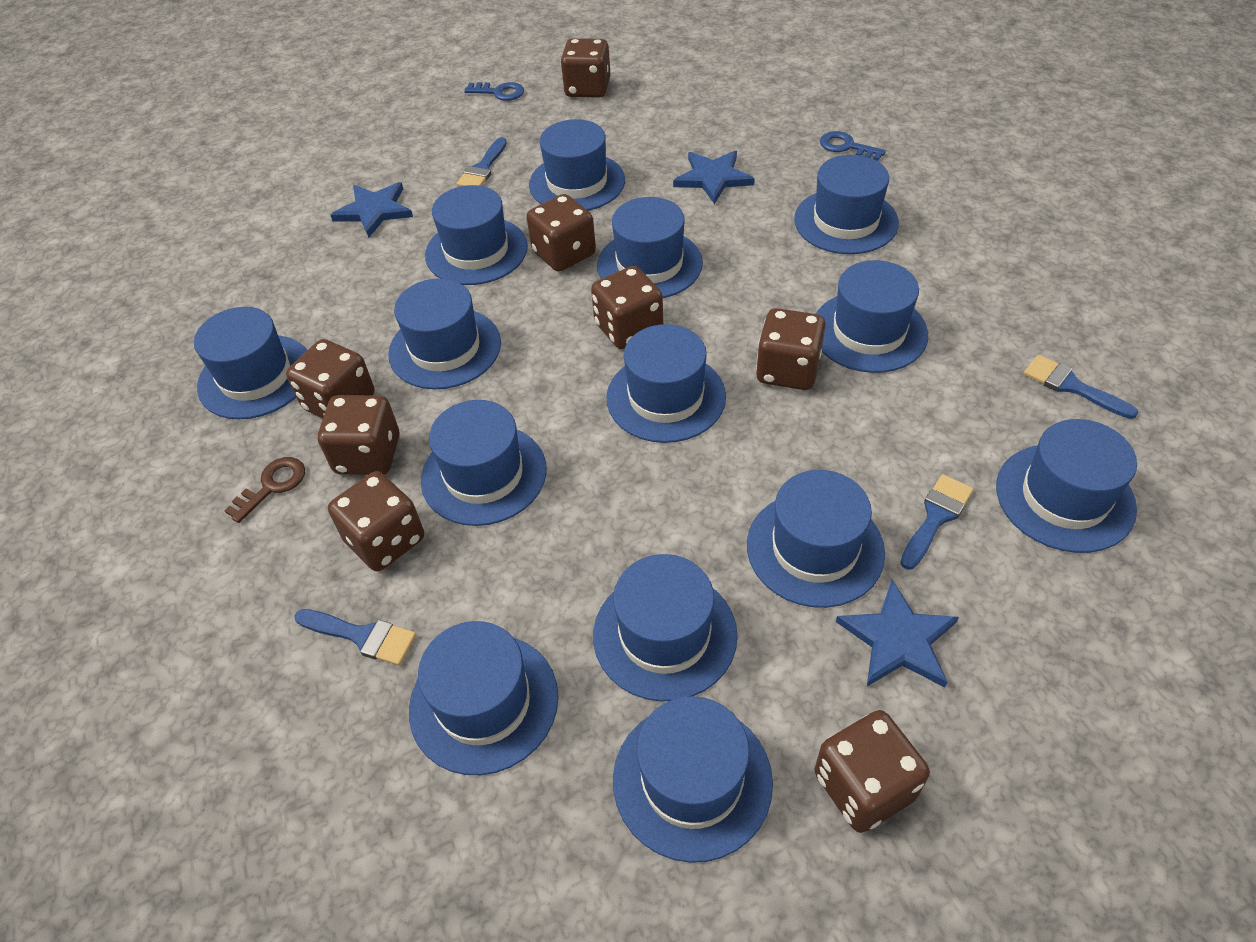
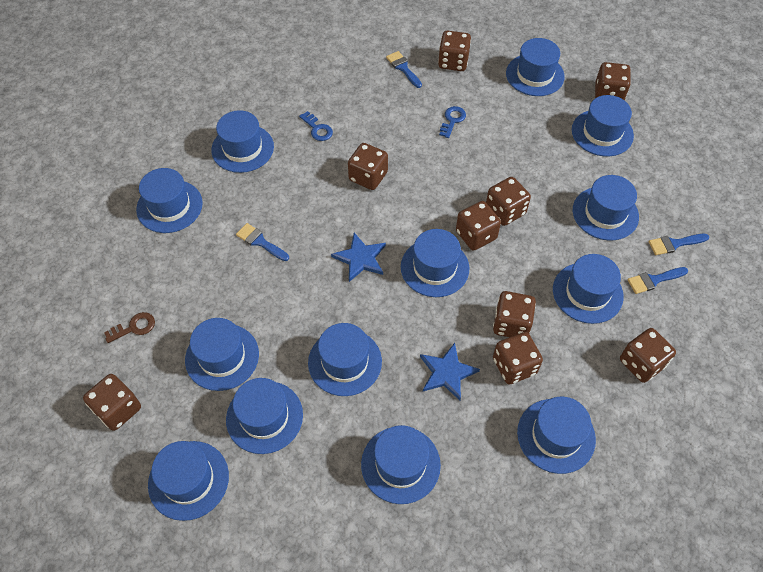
blue hat: 14 -> 13
blue star: 3 -> 2
brown dice: 8 -> 9

